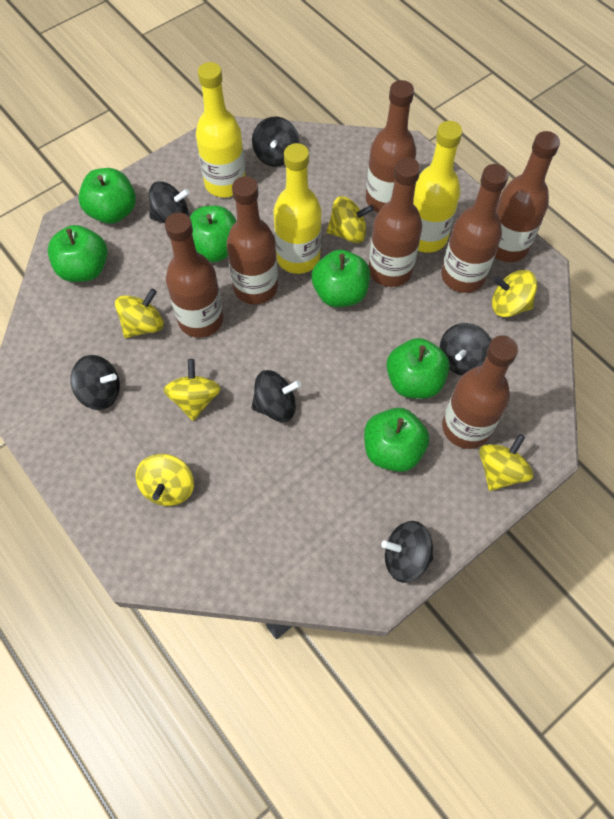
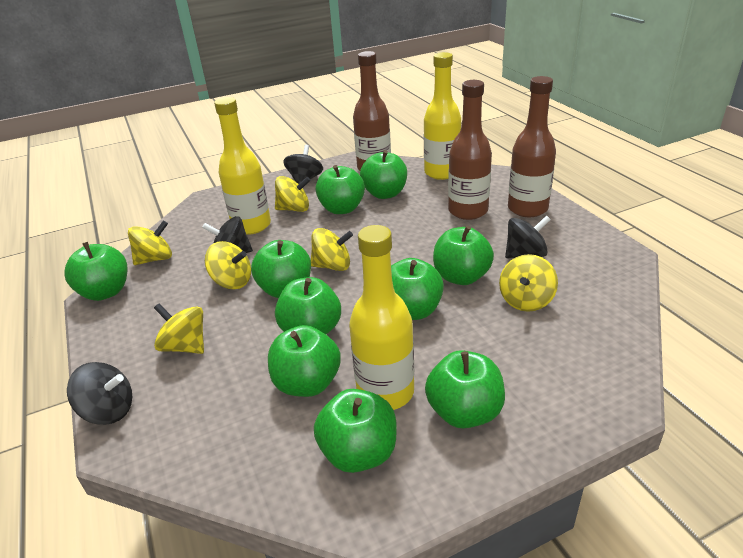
black spinning top: 6 -> 4
brown bottle: 7 -> 3
green apple: 6 -> 10

